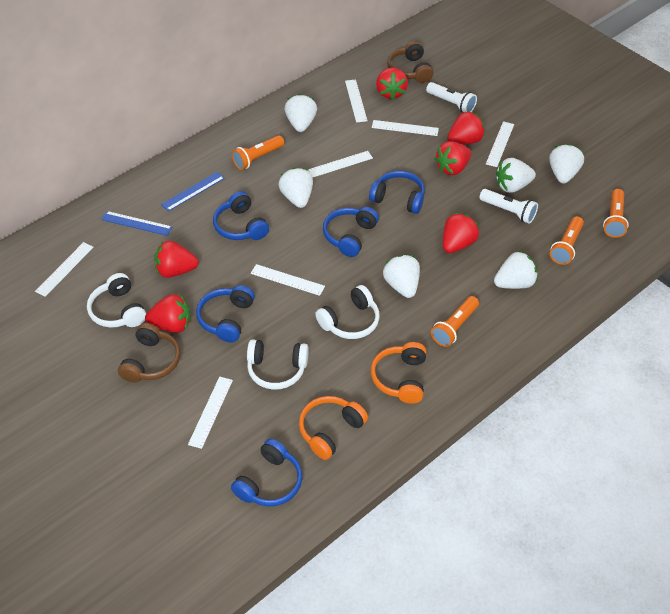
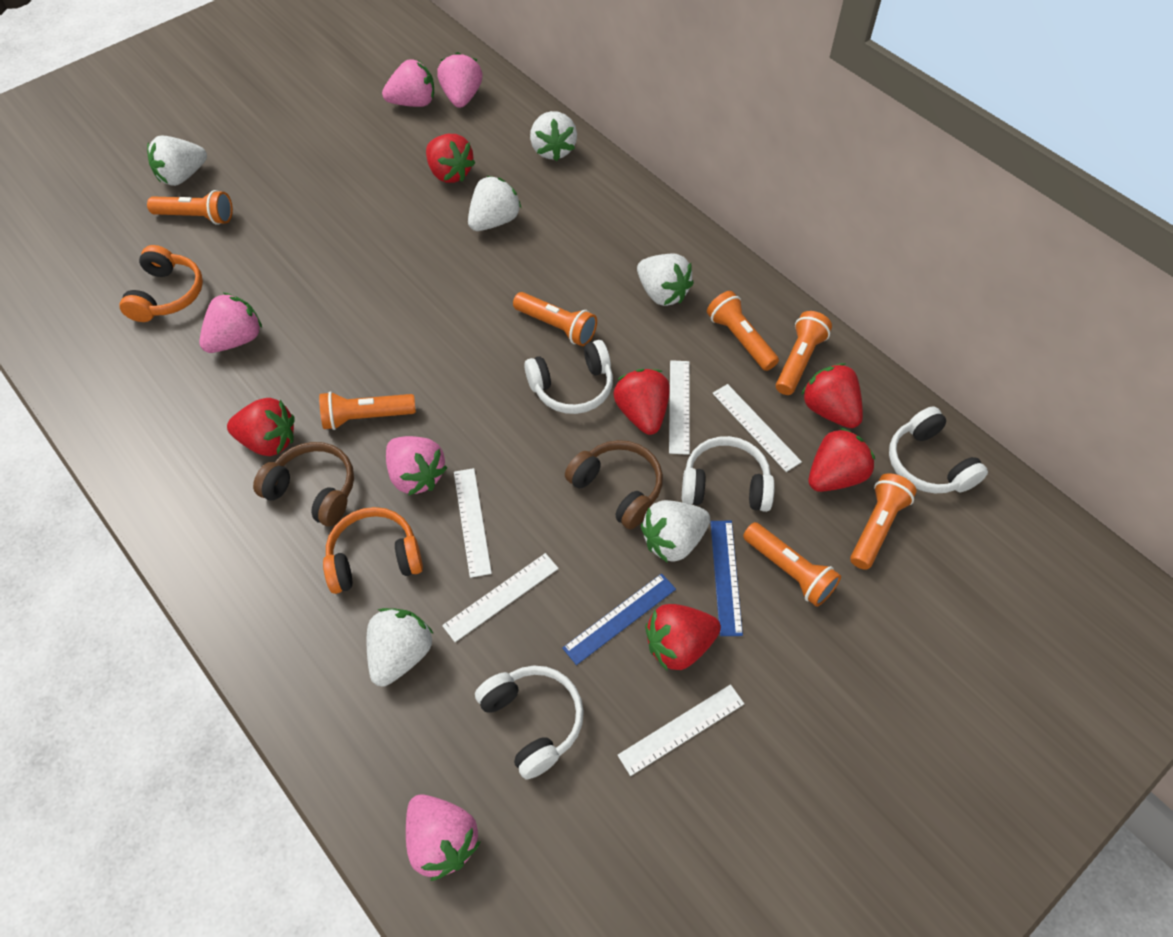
blue headphones: 5 -> 0
orange flashlight: 4 -> 7
pink strawberry: 0 -> 5
white flashlight: 2 -> 0
white headphones: 3 -> 4
white ruler: 7 -> 5

